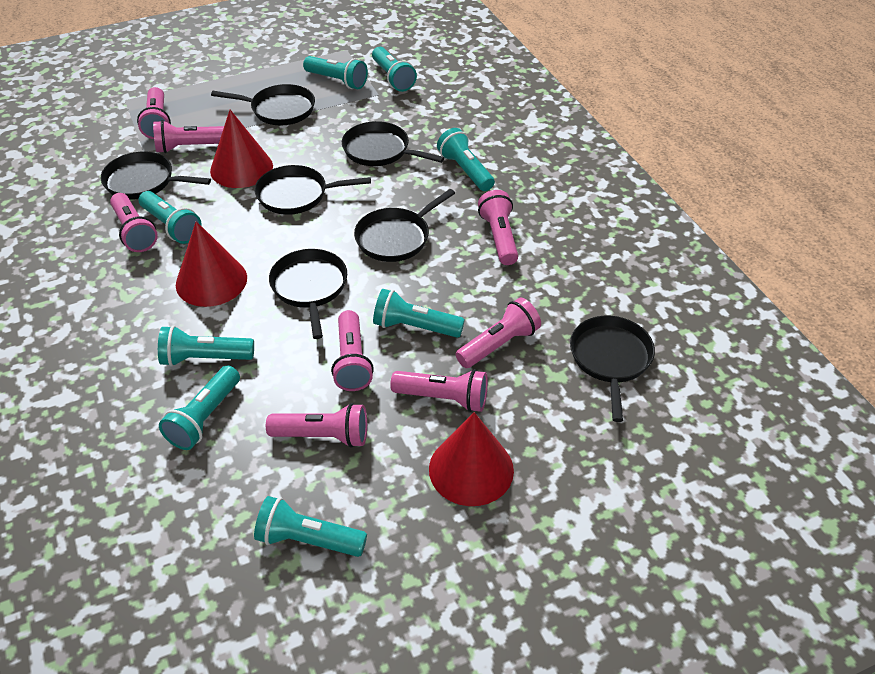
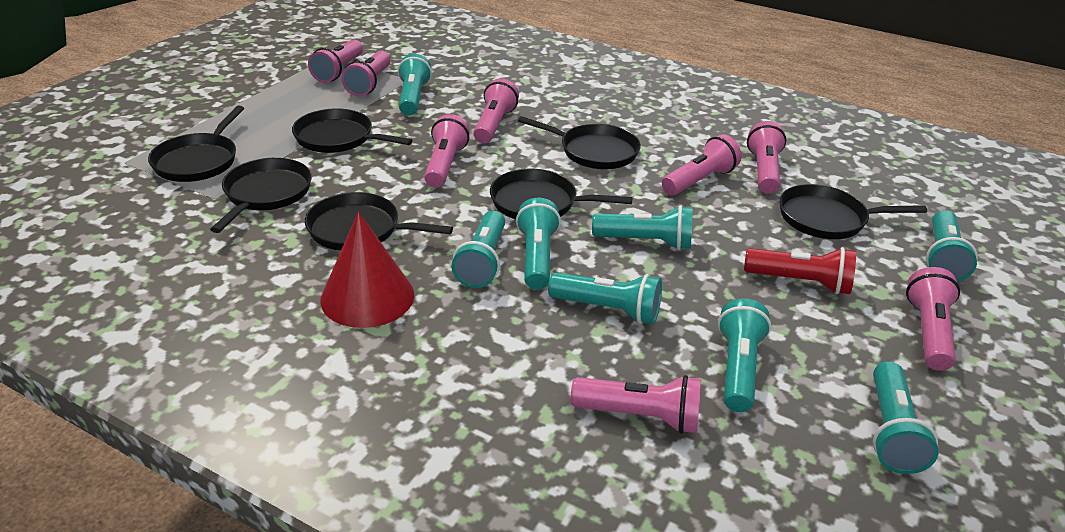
red cone: 3 -> 1
red flashlight: 0 -> 1

